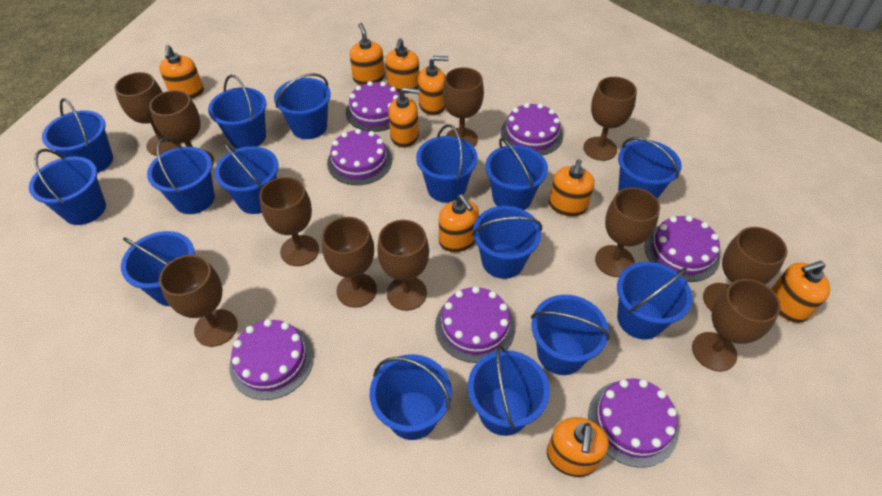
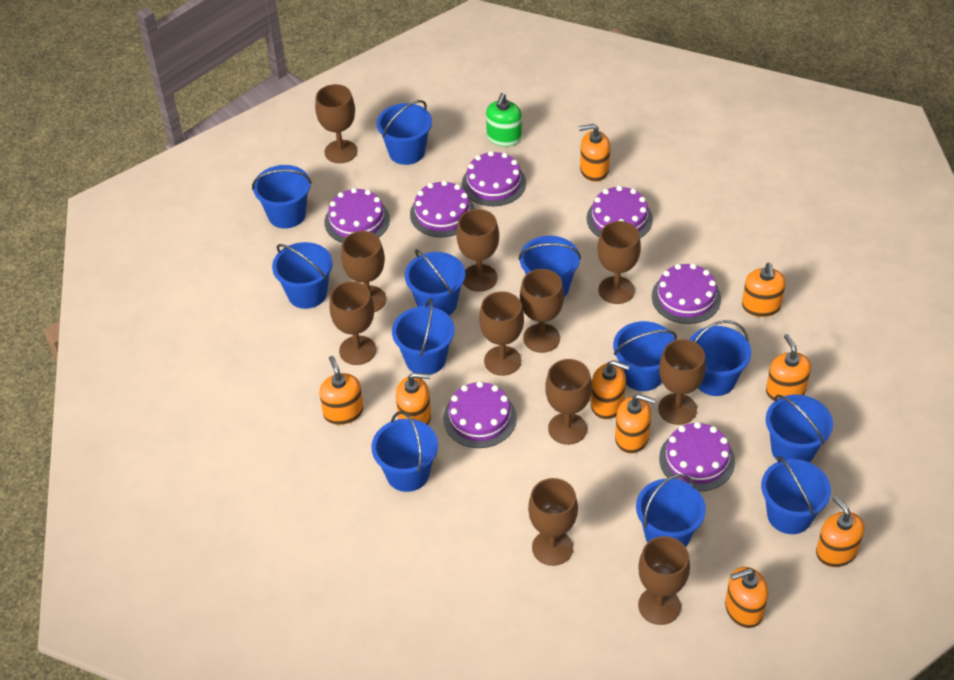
blue bucket: 15 -> 12
green soap dispenser: 0 -> 1

